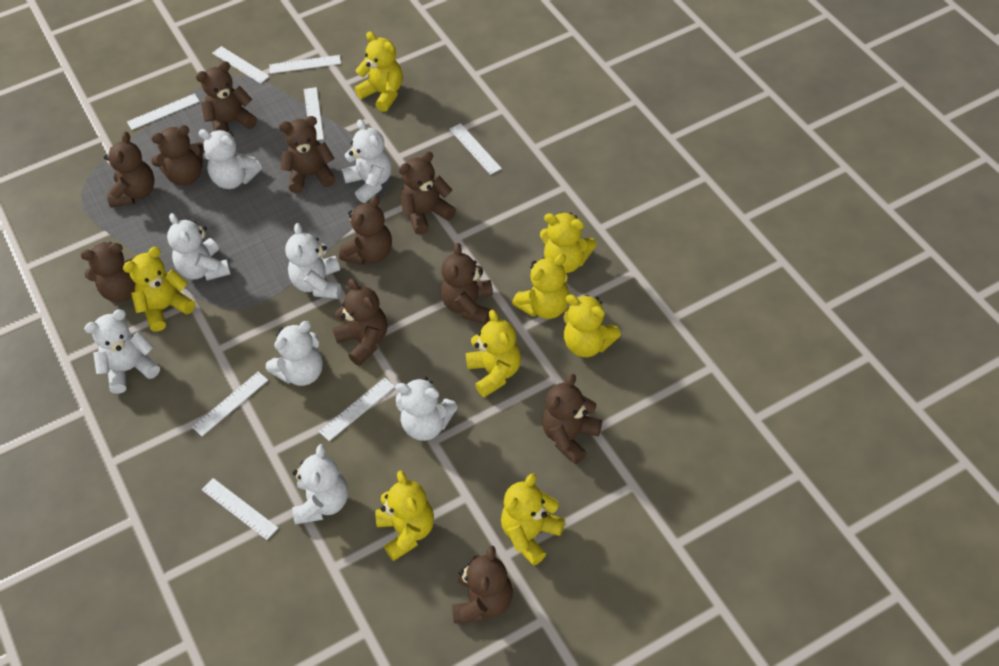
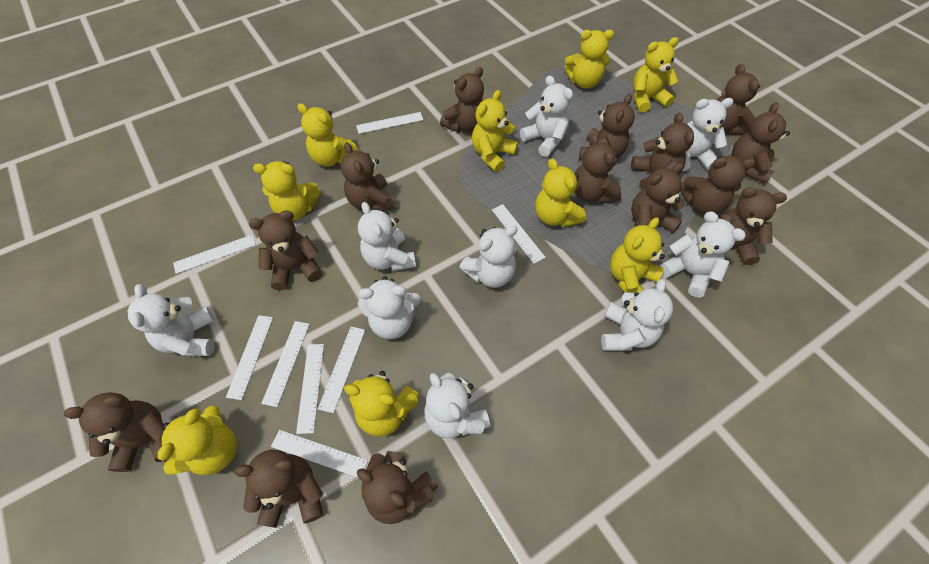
brown teddy bear: 11 -> 14
white teddy bear: 8 -> 9
yellow teddy bear: 8 -> 9

